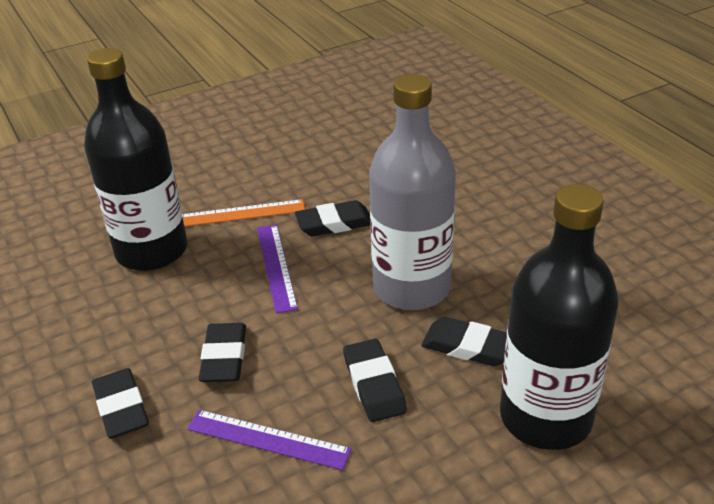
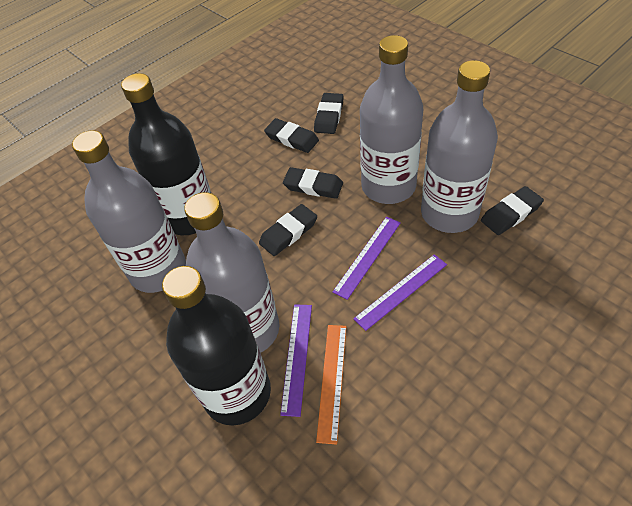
grey bottle: 1 -> 4
purple ruler: 2 -> 3

